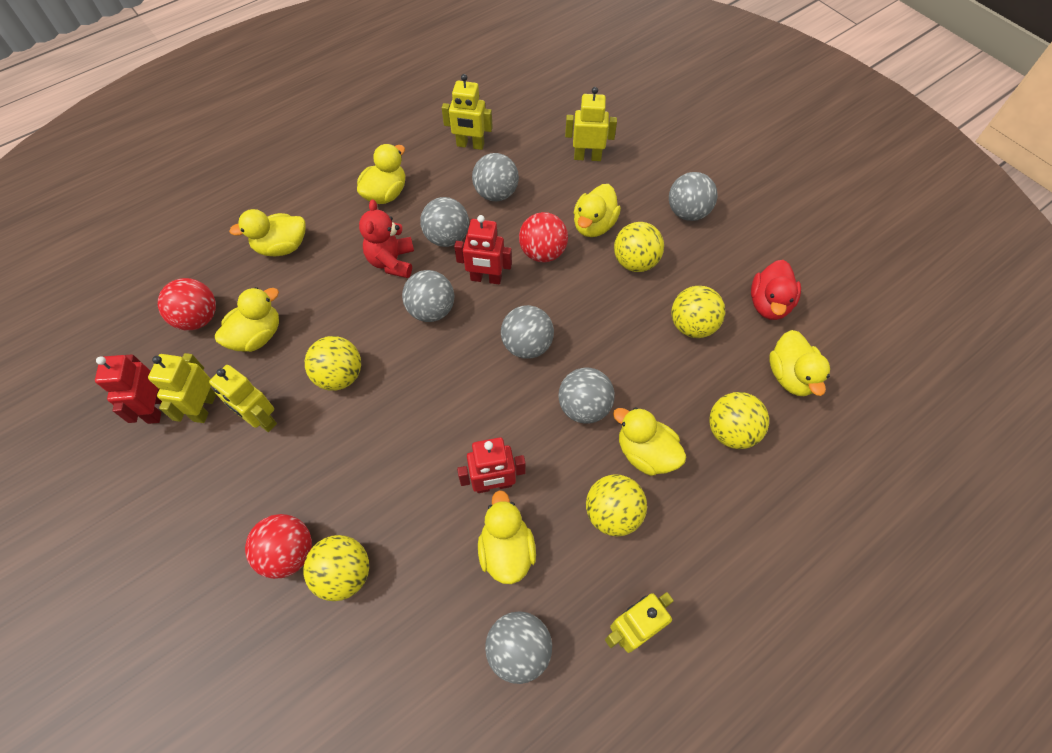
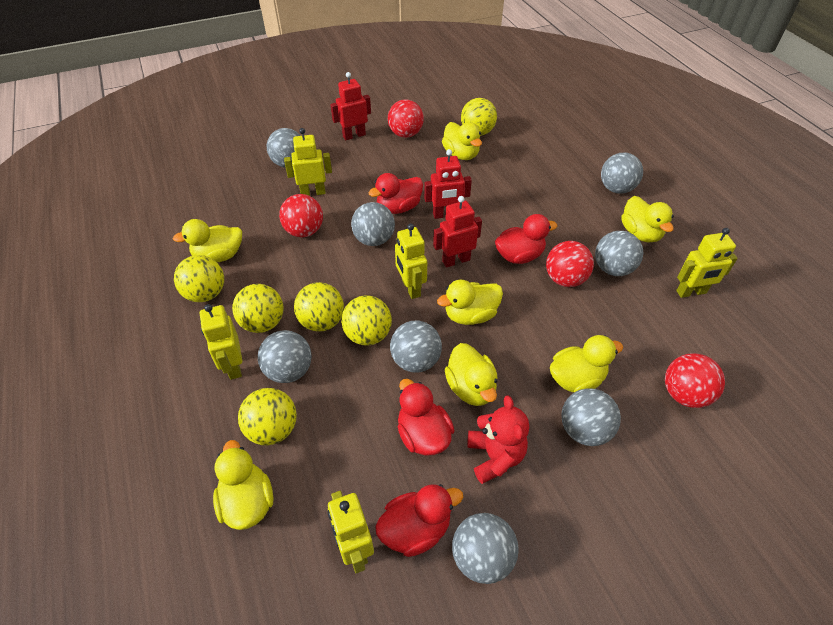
grey ball: 7 -> 8
red ball: 3 -> 4
red duck: 1 -> 4

